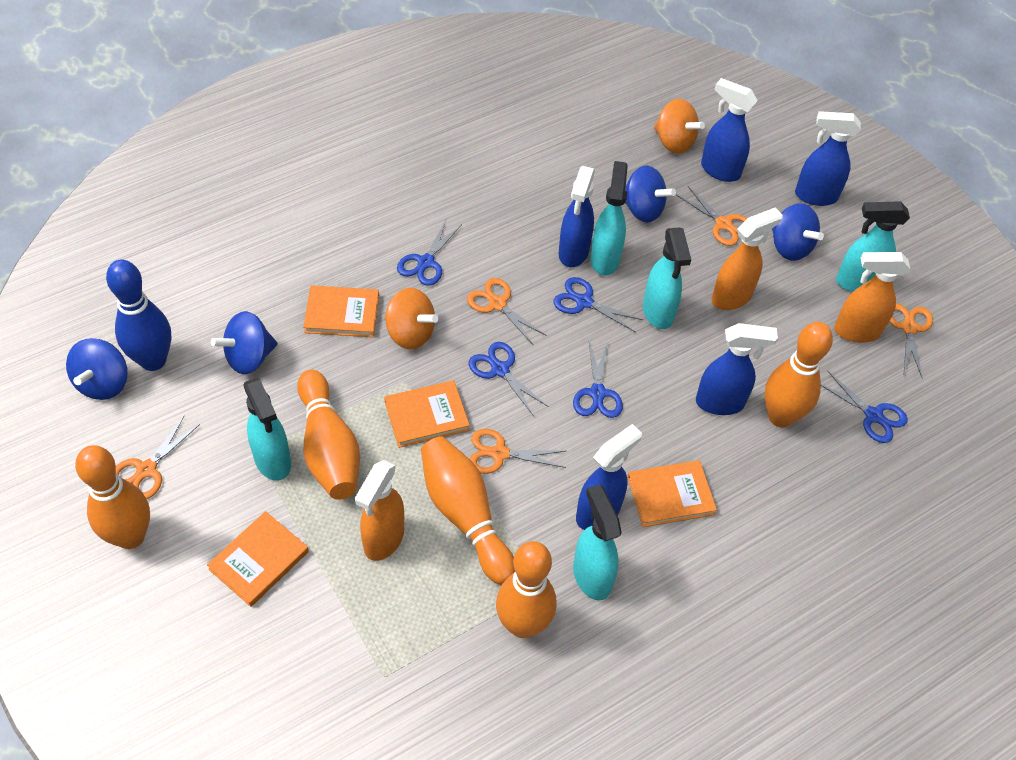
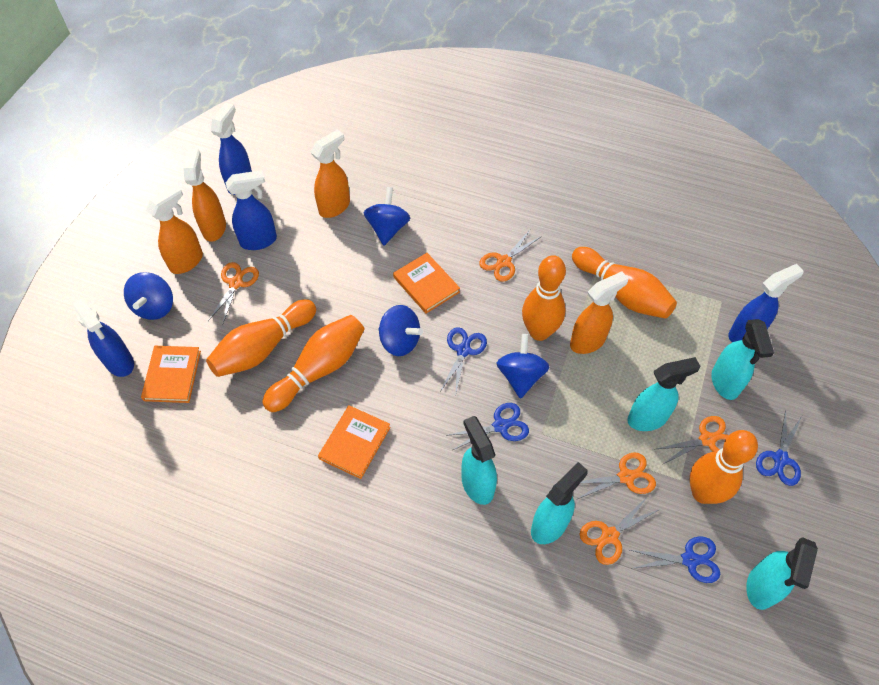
blue bowling pin: 1 -> 0
blue scissors: 5 -> 4
blue spray bottle: 5 -> 4
orange book: 4 -> 3
orange spinning top: 2 -> 0
orange spray bottle: 3 -> 4

